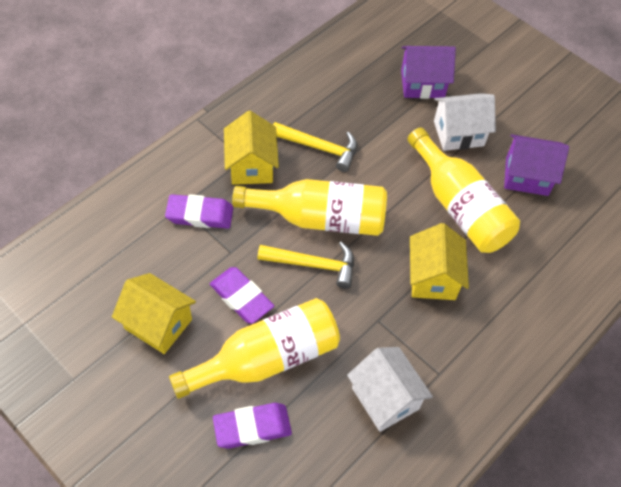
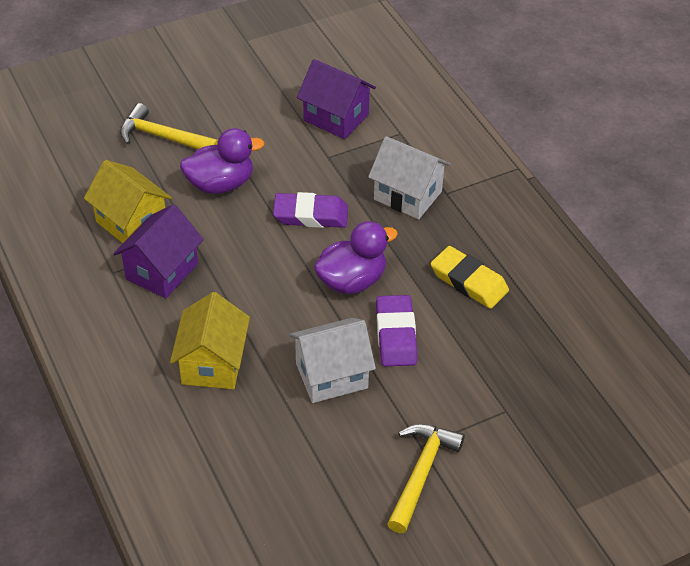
purple duck: 0 -> 2
purple eraser: 3 -> 2
yellow bottle: 3 -> 0
yellow eraser: 0 -> 1
yellow house: 3 -> 2

